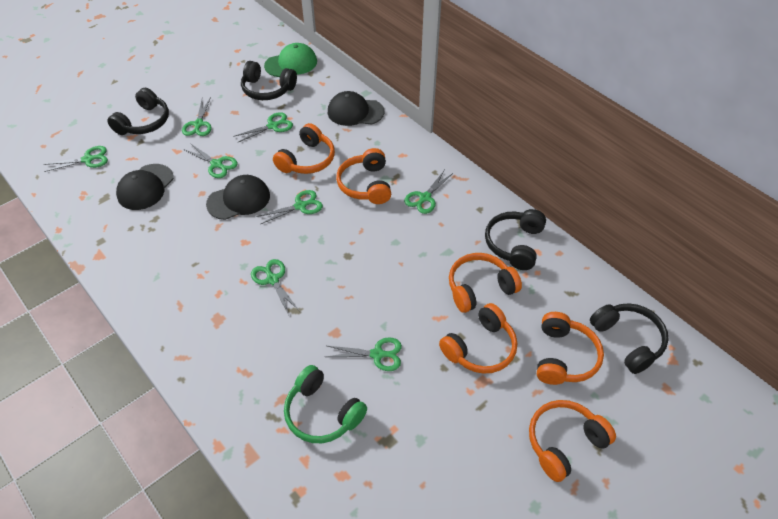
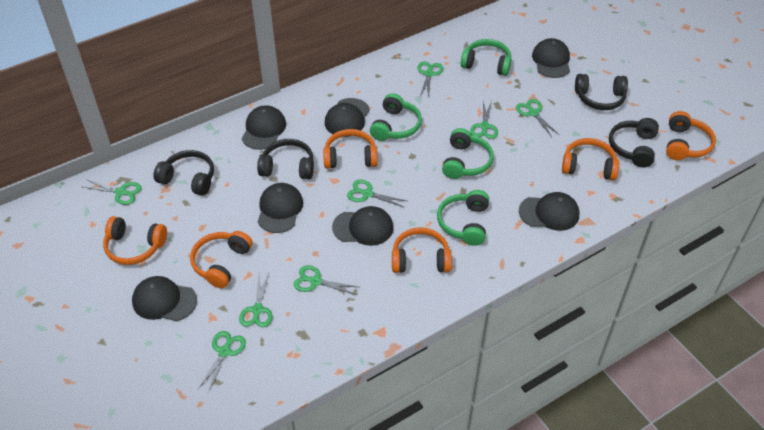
black cap: 3 -> 7
green cap: 1 -> 0
green headphones: 1 -> 4

